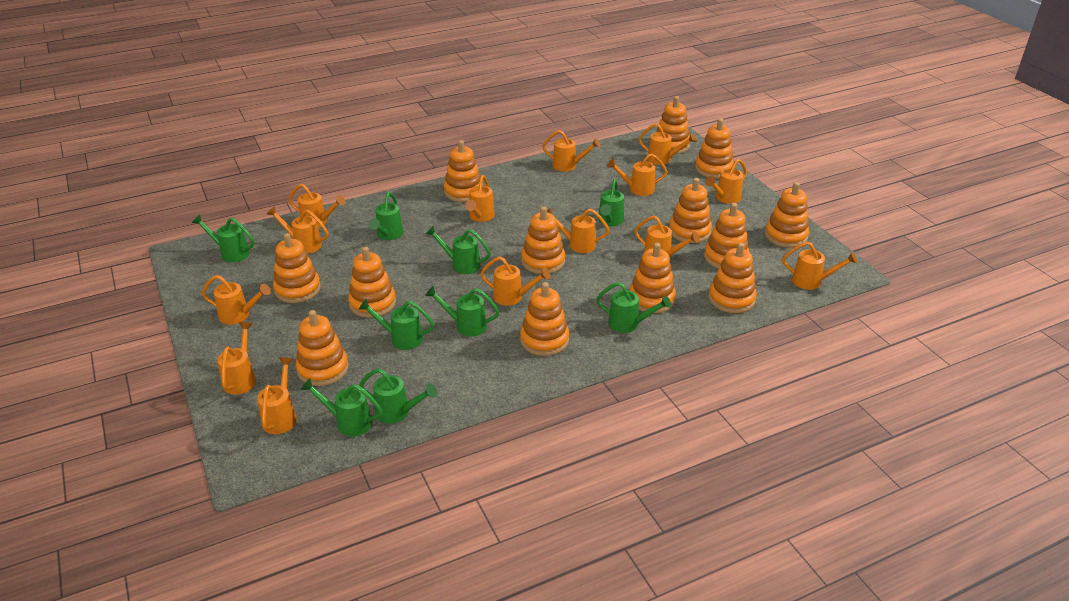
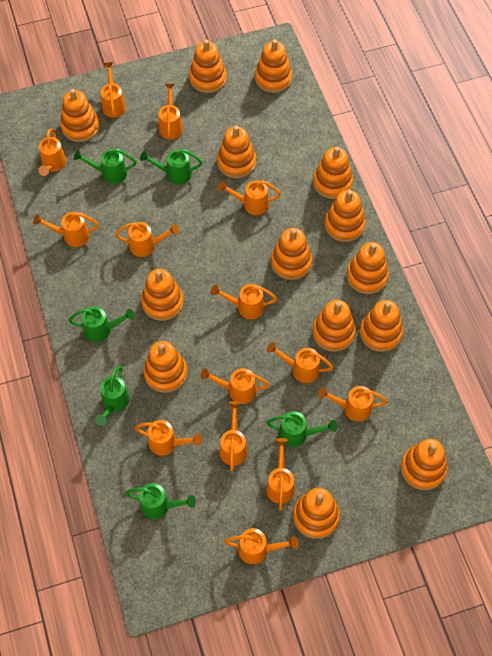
green watering can: 9 -> 6
orange stacking toy: 13 -> 14

